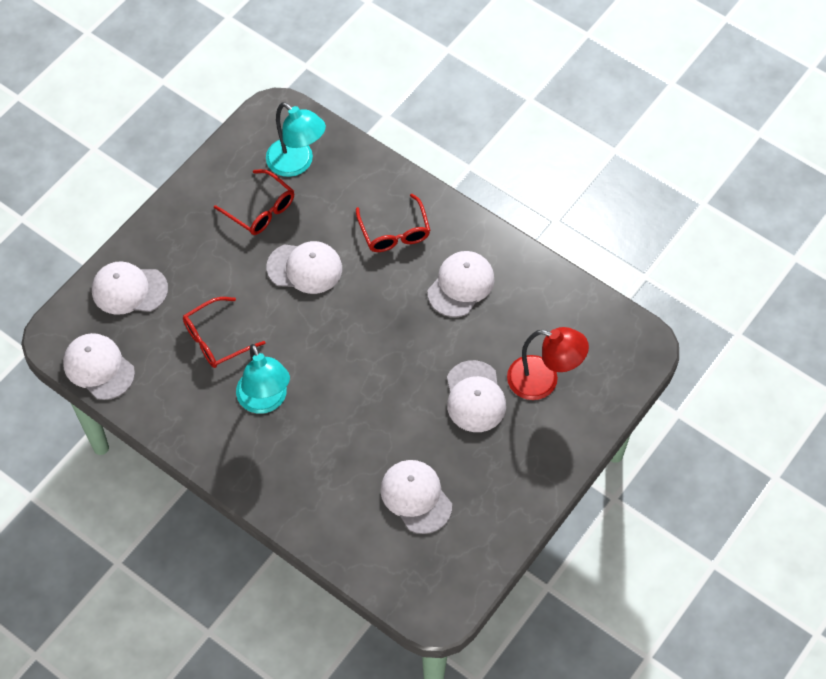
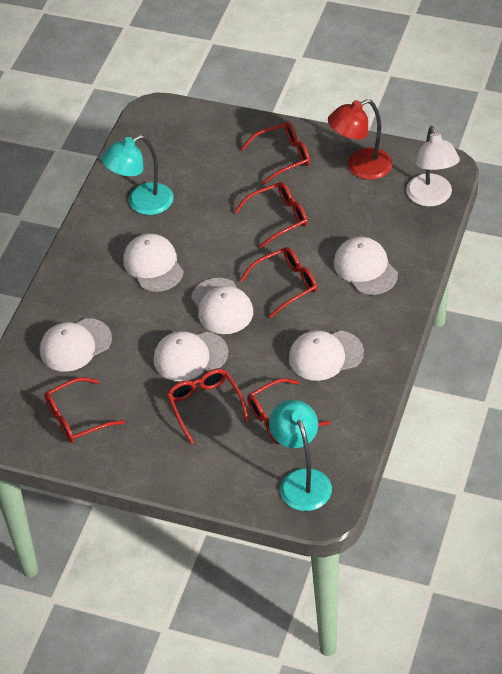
red glasses: 3 -> 6
white lamp: 0 -> 1

